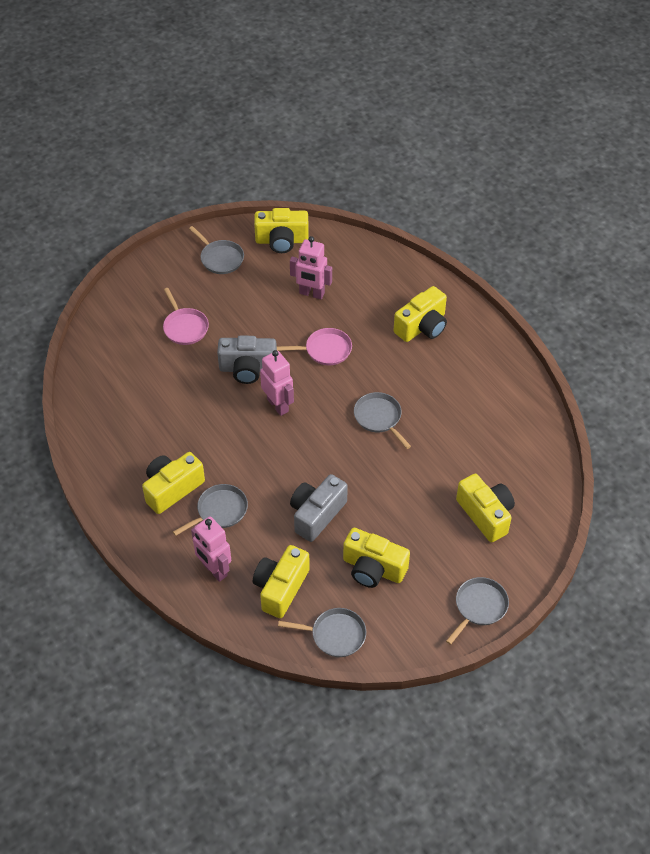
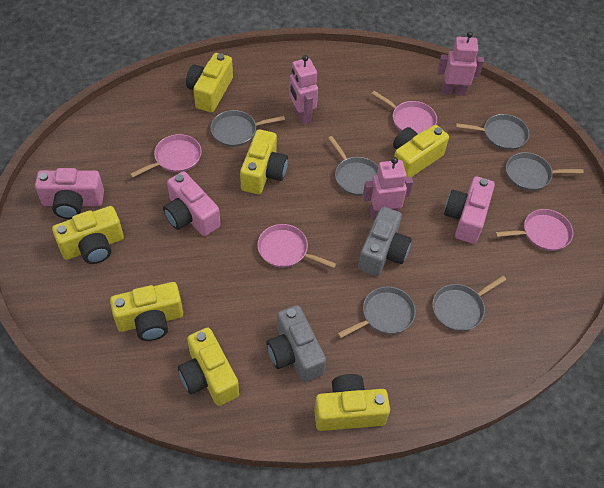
grey pan: 5 -> 6
pink camera: 0 -> 3
pink pan: 2 -> 4
yellow camera: 6 -> 7

